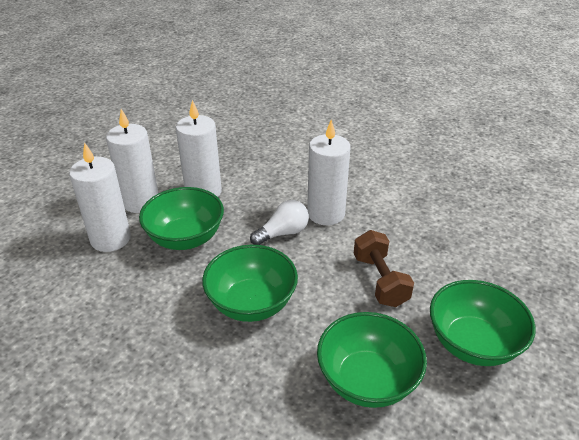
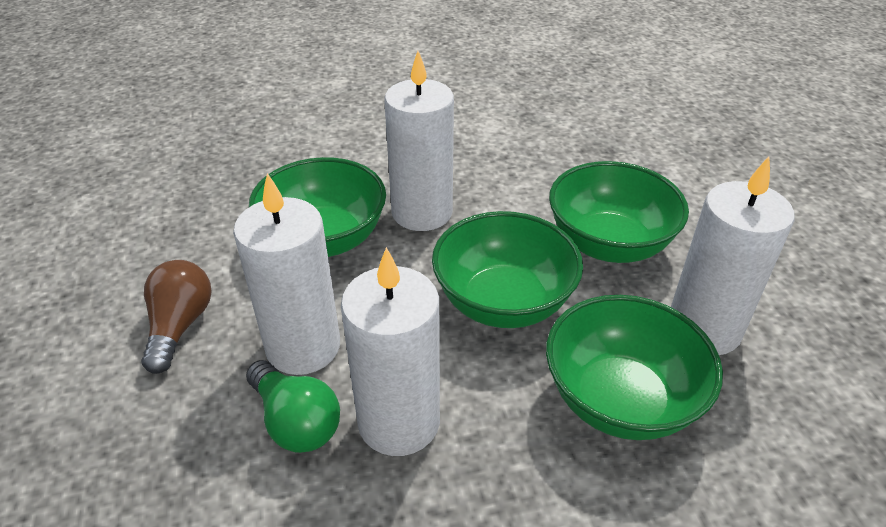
brown dumbbell: 1 -> 0
brown light bulb: 0 -> 1
green light bulb: 0 -> 1
white light bulb: 1 -> 0

